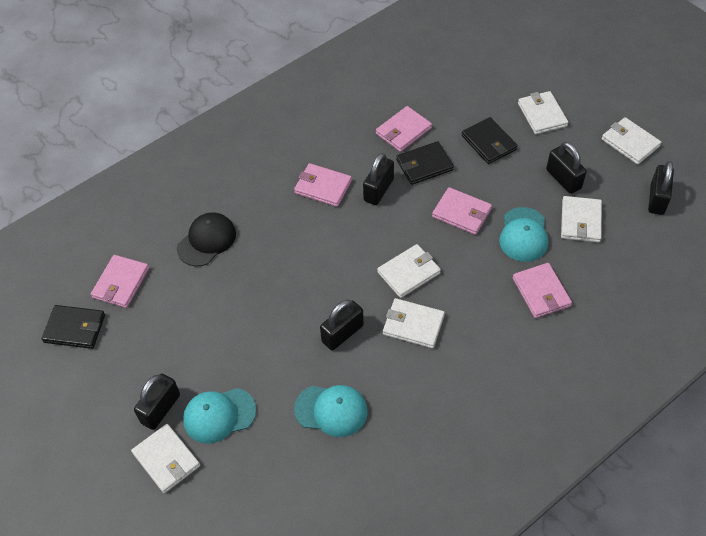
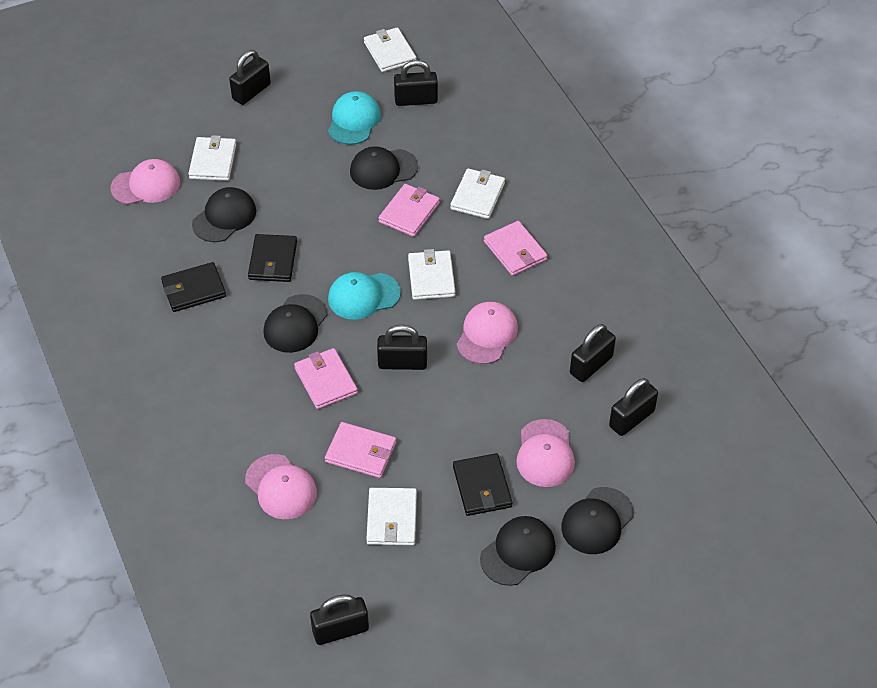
black cap: 1 -> 5
black padlock: 5 -> 6
pink cap: 0 -> 4
pink wallet: 5 -> 4
turquoise cap: 3 -> 2
white wallet: 6 -> 5

